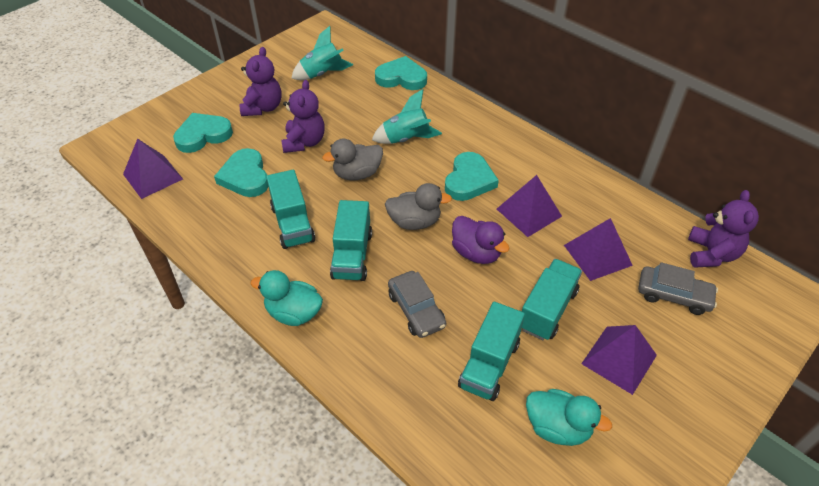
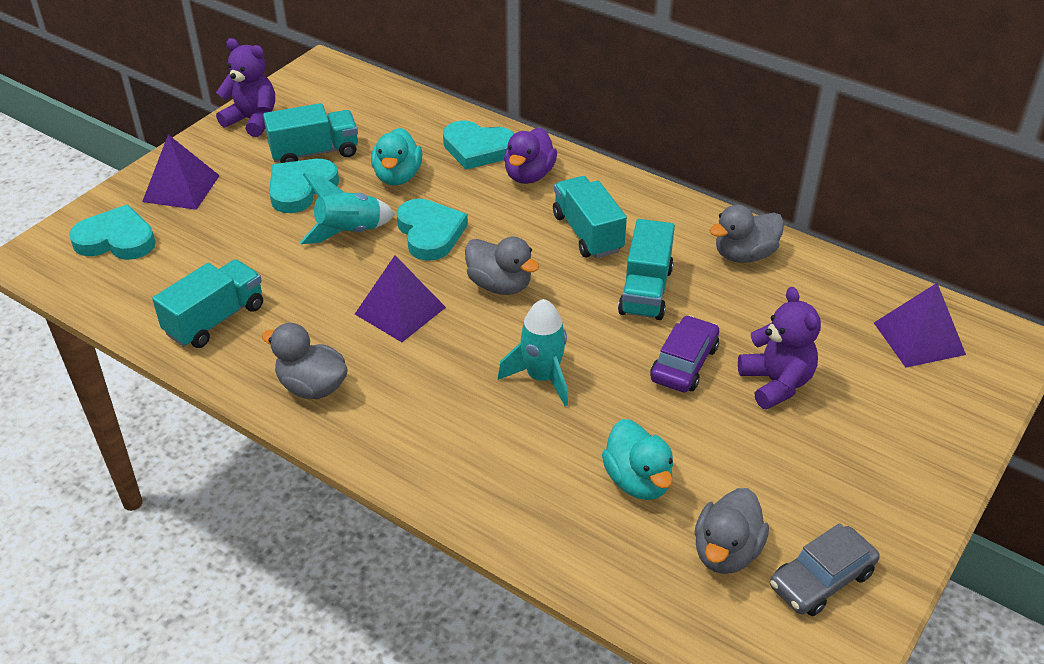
grey car: 2 -> 1
grey duck: 2 -> 4
purple car: 0 -> 1
purple pyramid: 4 -> 3
purple teddy bear: 3 -> 2

